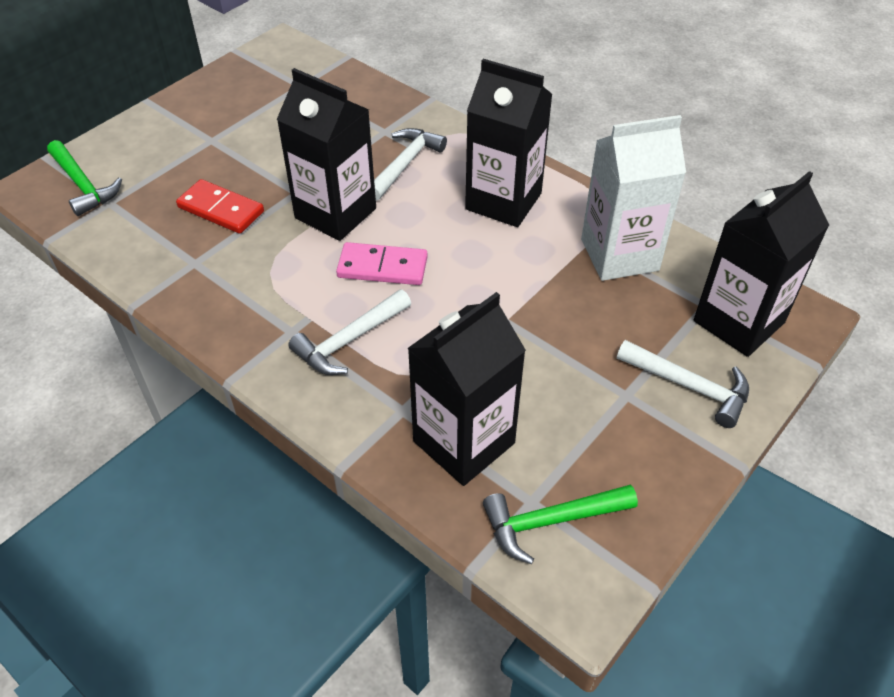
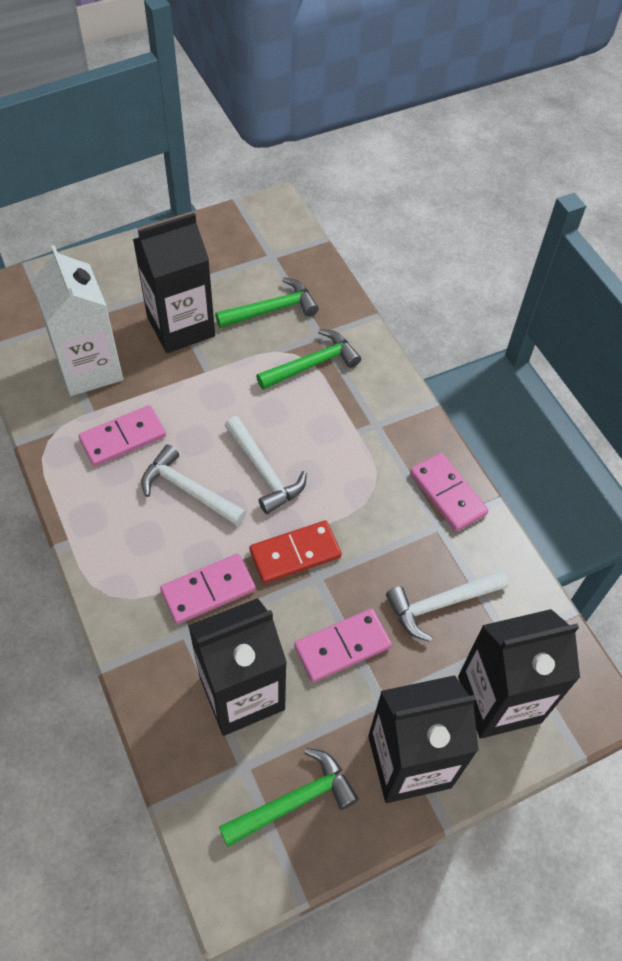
green hammer: 2 -> 3
pink domino: 1 -> 4

